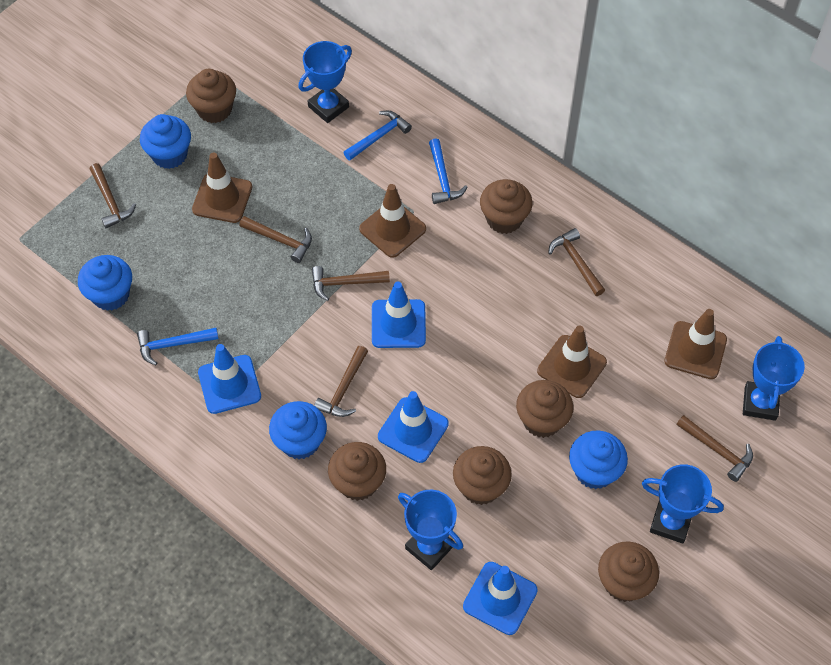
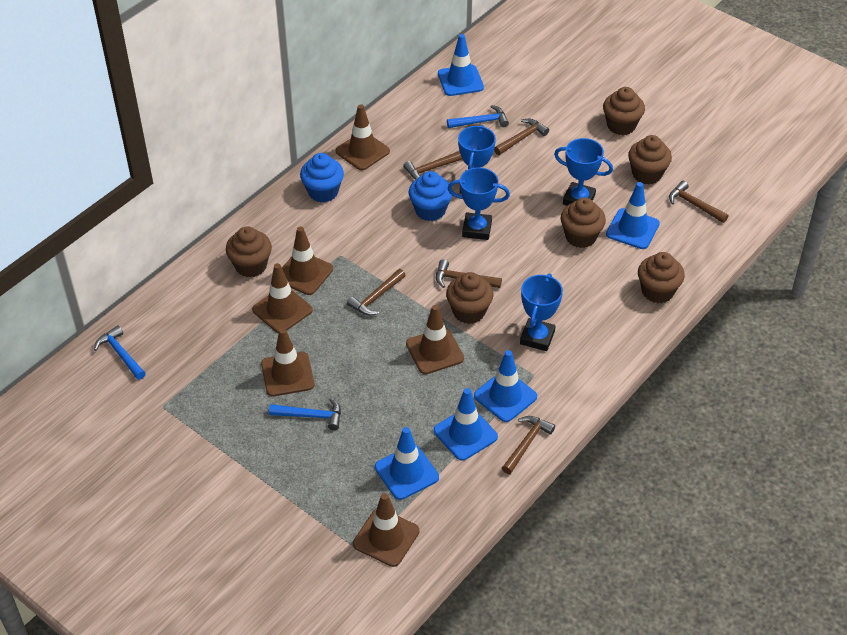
blue cupcake: 4 -> 2
blue traffic cone: 4 -> 5
brown traffic cone: 4 -> 6

